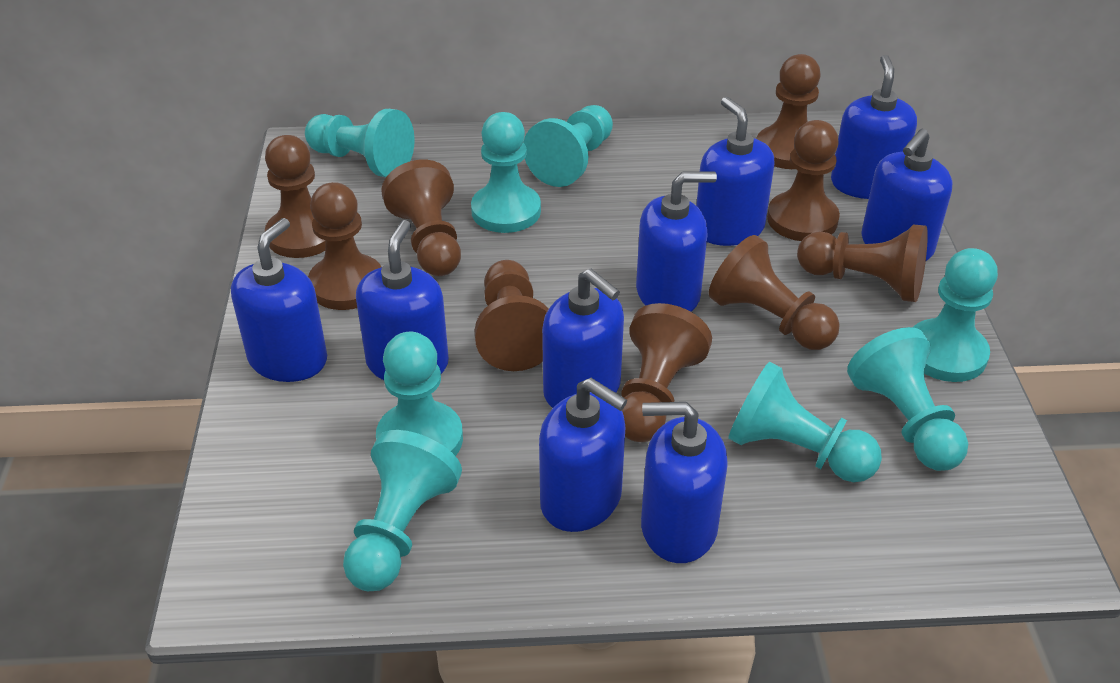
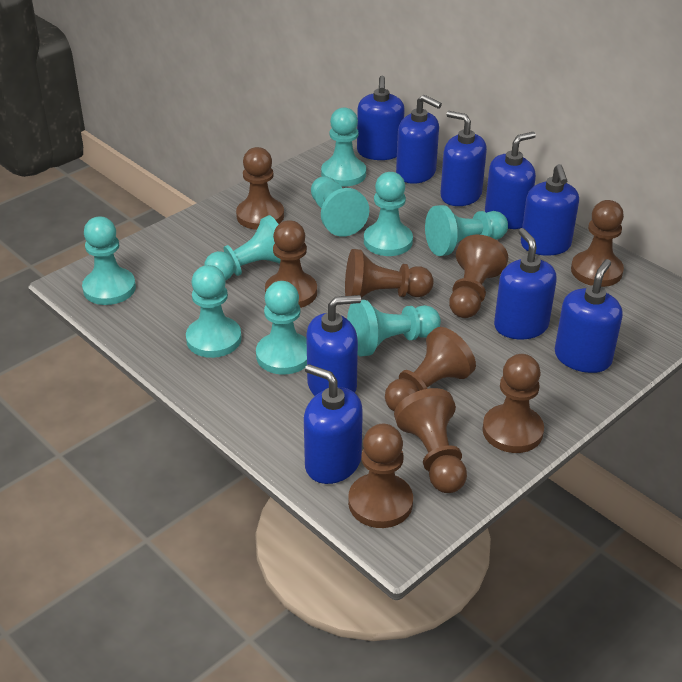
turquoise pawn: 8 -> 9

